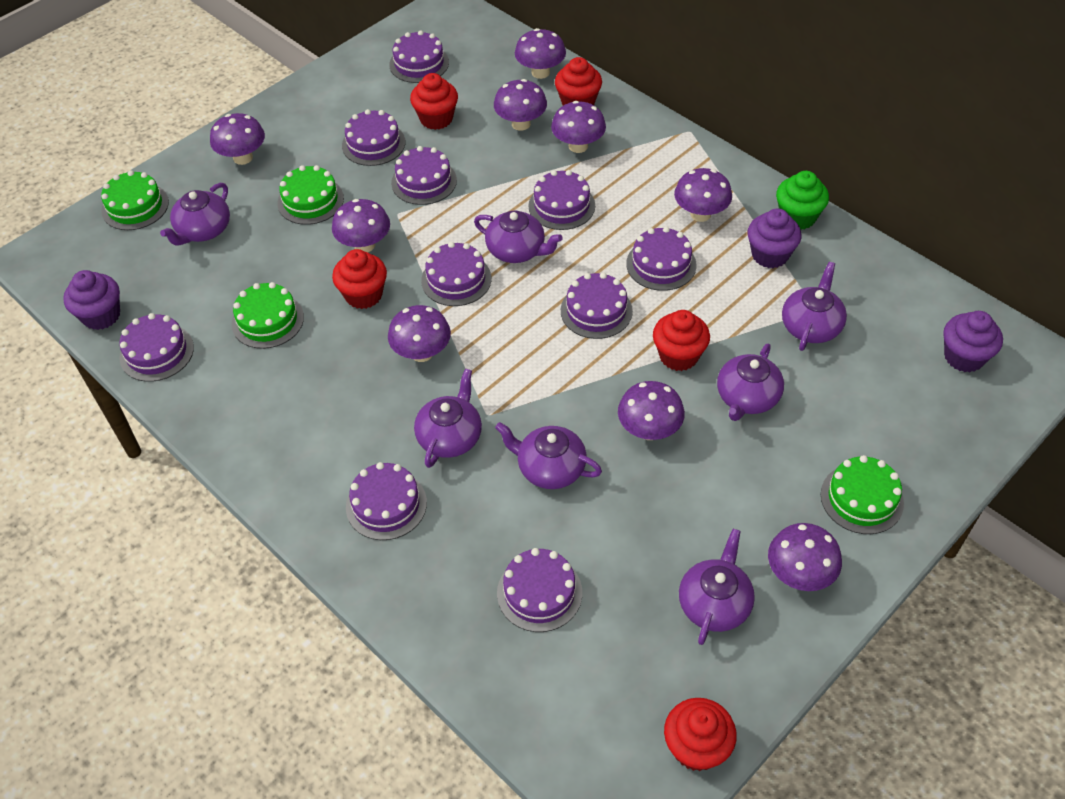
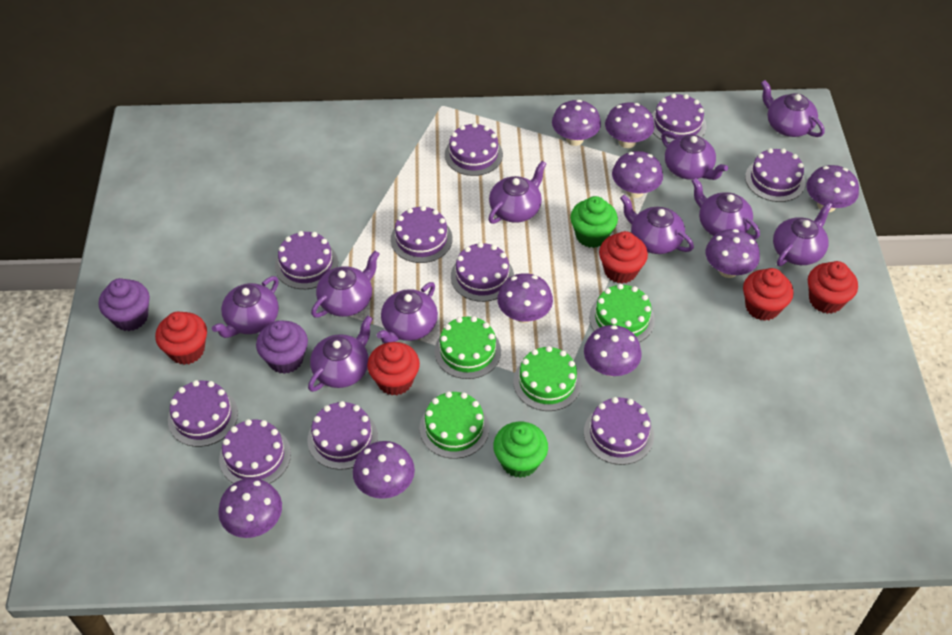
green cupcake: 1 -> 2
purple cupcake: 3 -> 2
purple teapot: 7 -> 10

